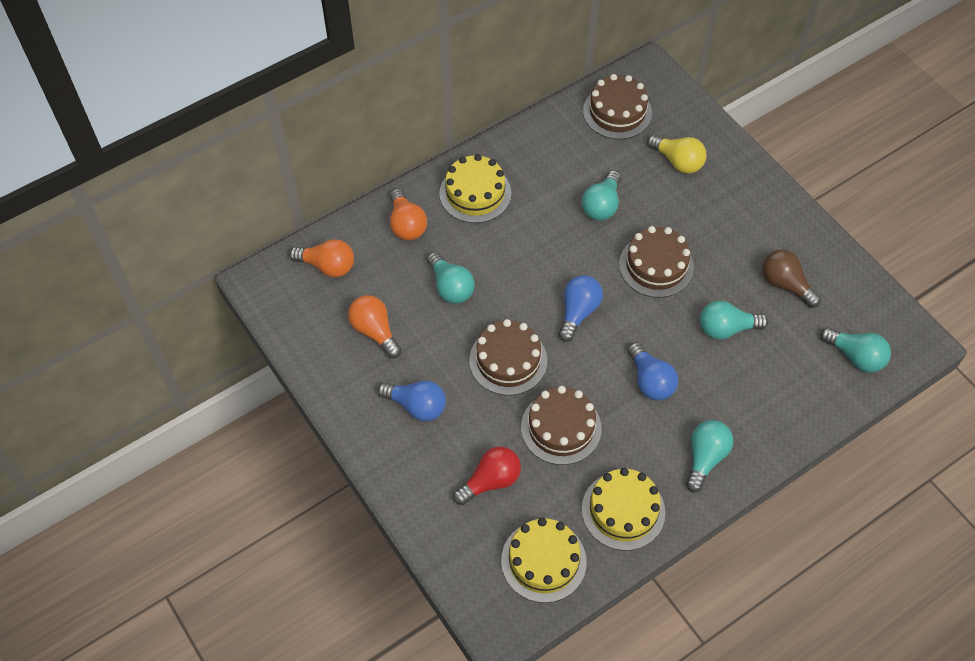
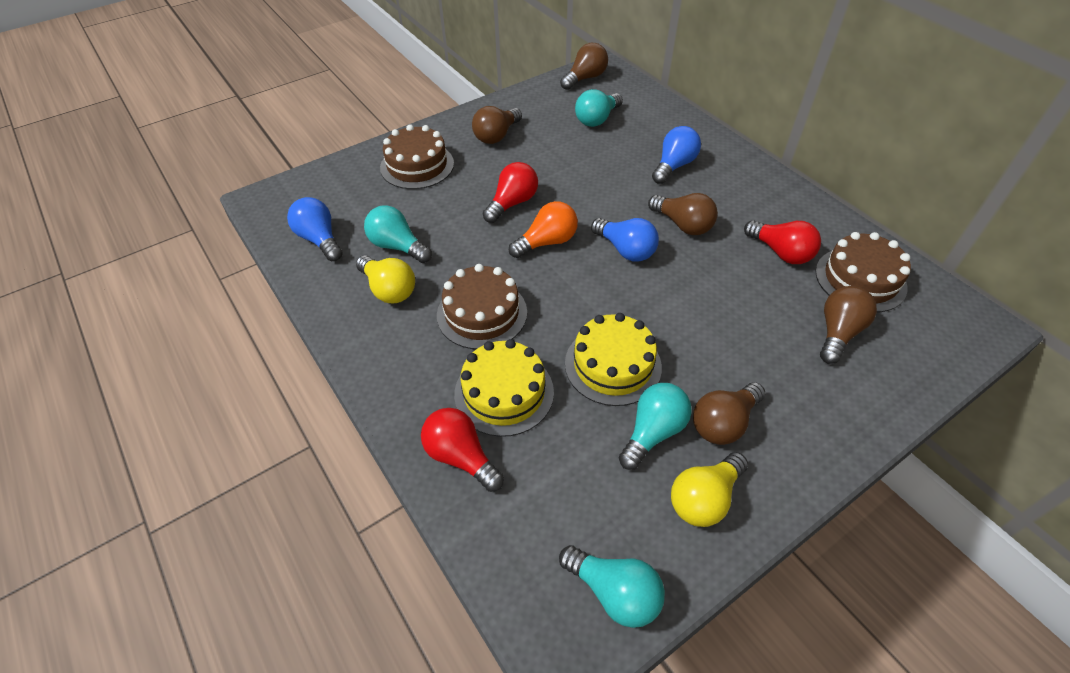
brown cake: 4 -> 3
brown light bulb: 1 -> 5
orange light bulb: 3 -> 1
red light bulb: 1 -> 3
turquoise light bulb: 5 -> 4
yellow cake: 3 -> 2
yellow light bulb: 1 -> 2

